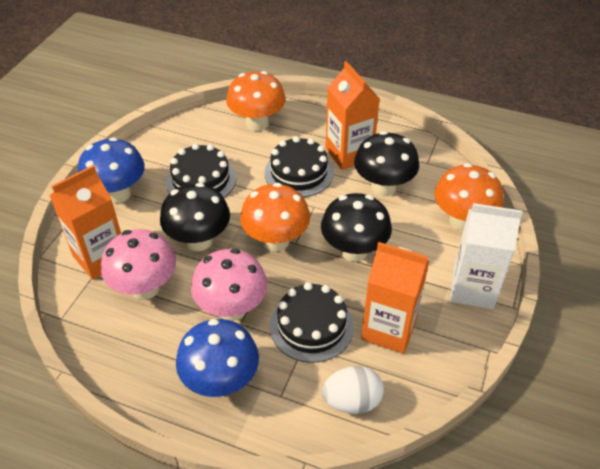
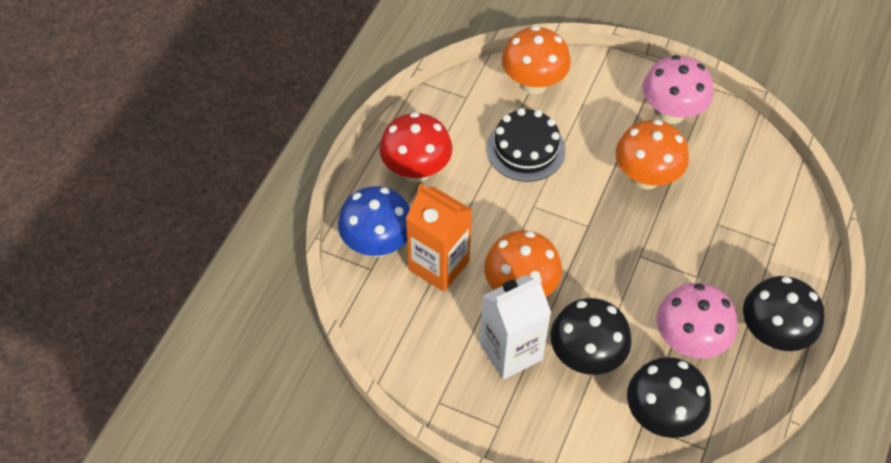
black cake: 3 -> 1
blue mushroom: 2 -> 1
orange carton: 3 -> 1
red mushroom: 0 -> 1
white egg: 1 -> 0

